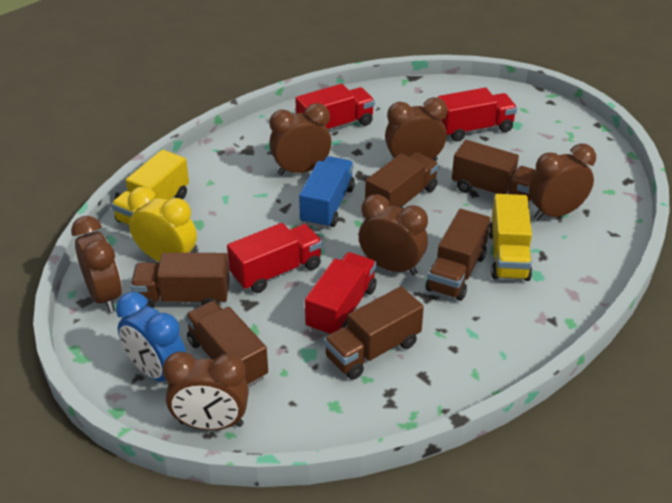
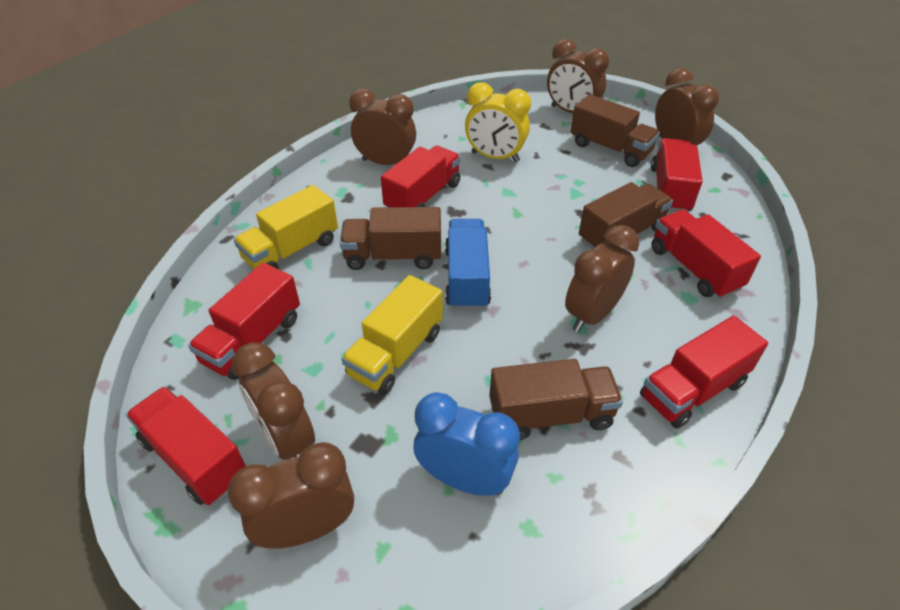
brown truck: 6 -> 4
red truck: 4 -> 6

